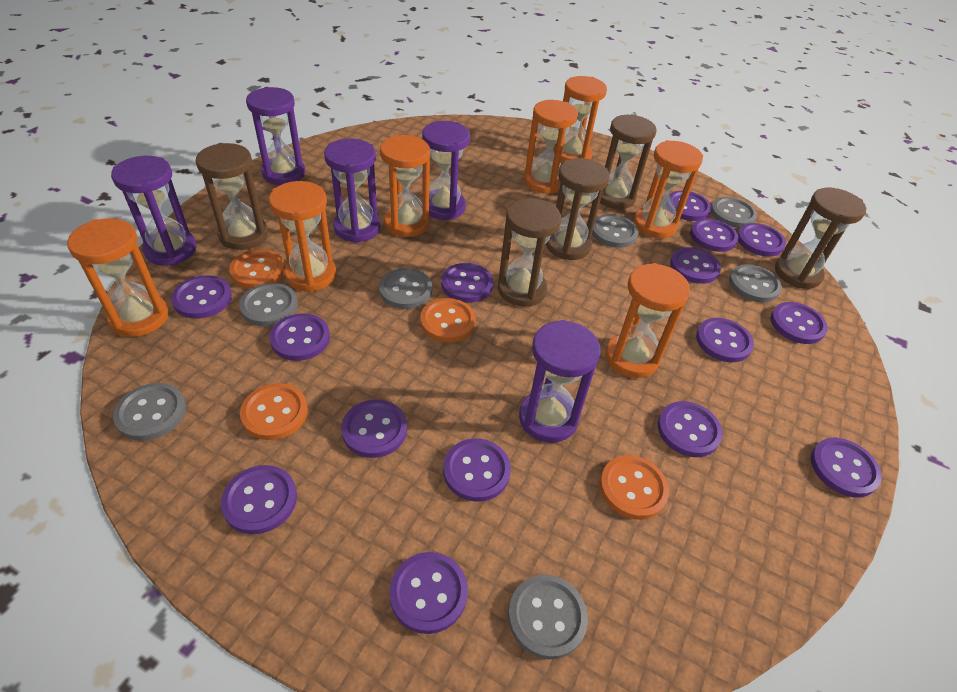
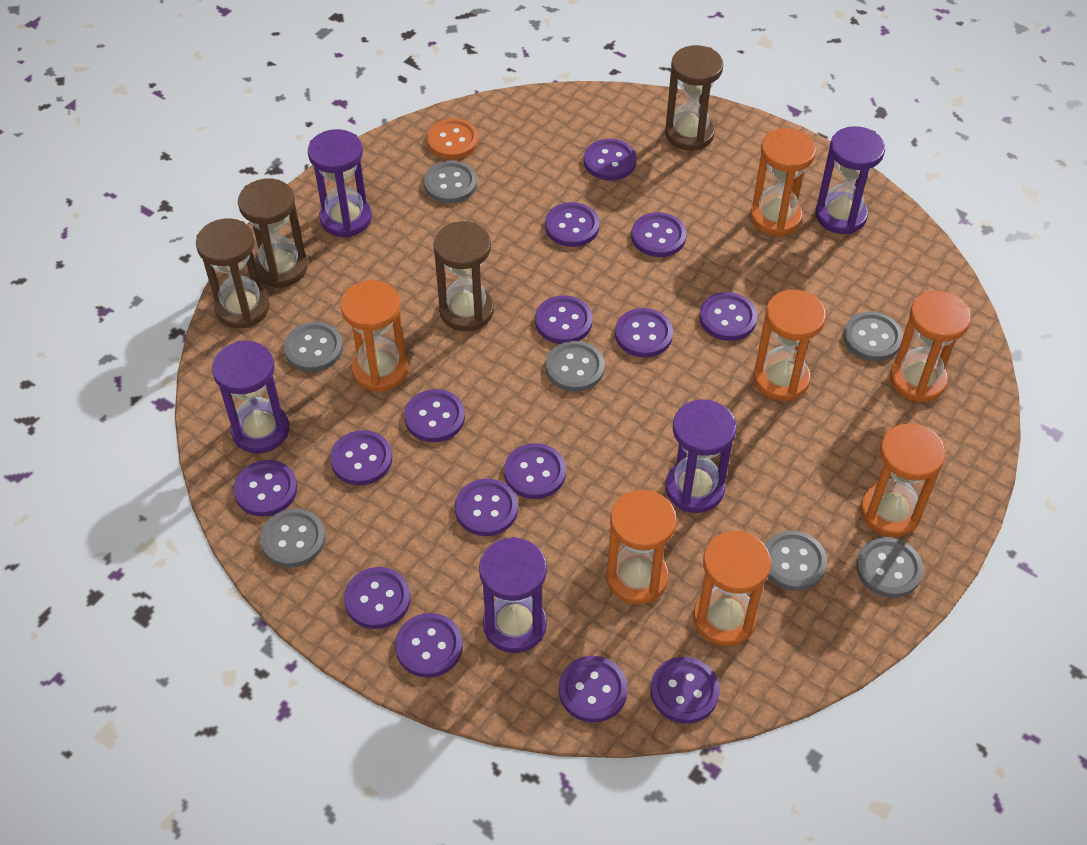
brown hourglass: 5 -> 4
orange button: 4 -> 1

